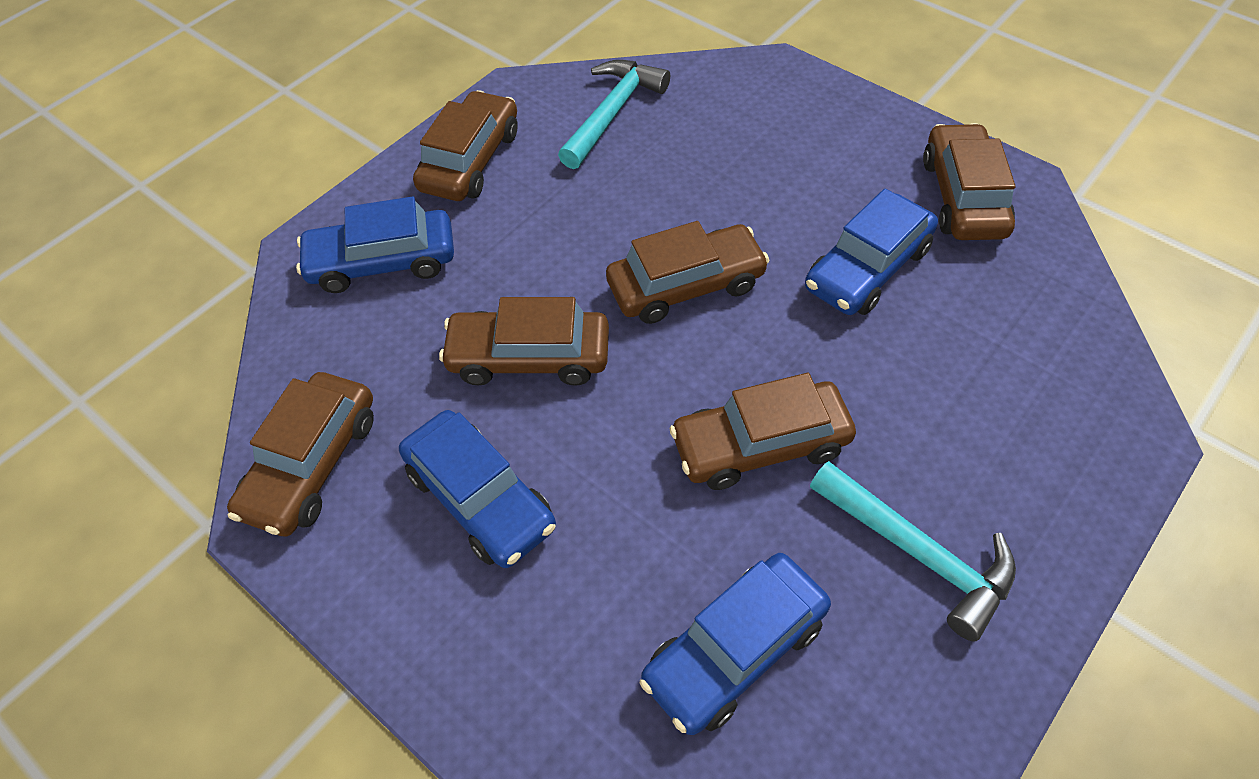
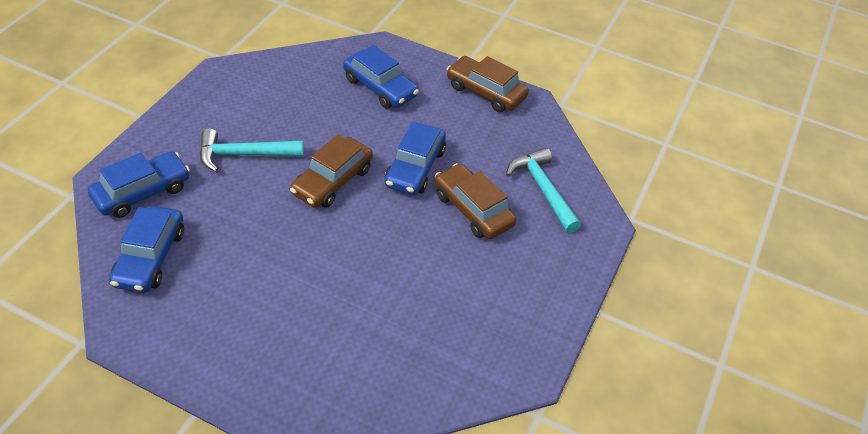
brown car: 6 -> 3

